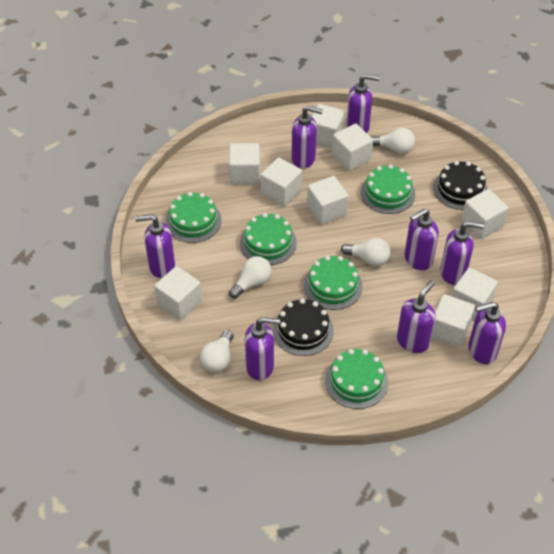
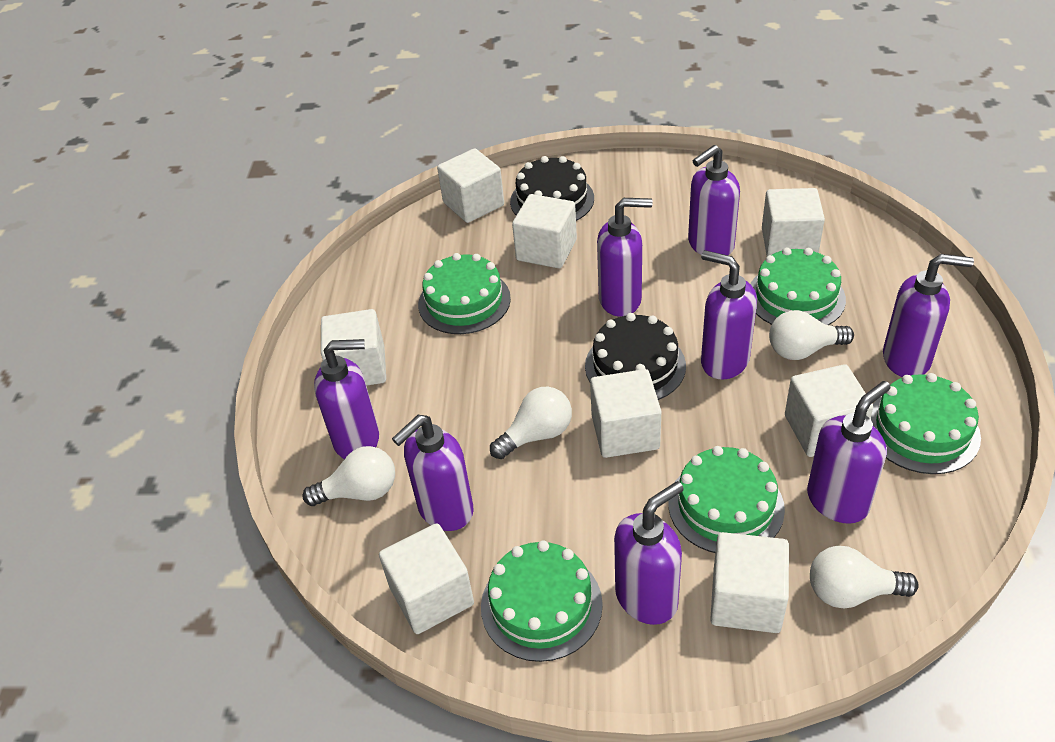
white cube: 9 -> 8

